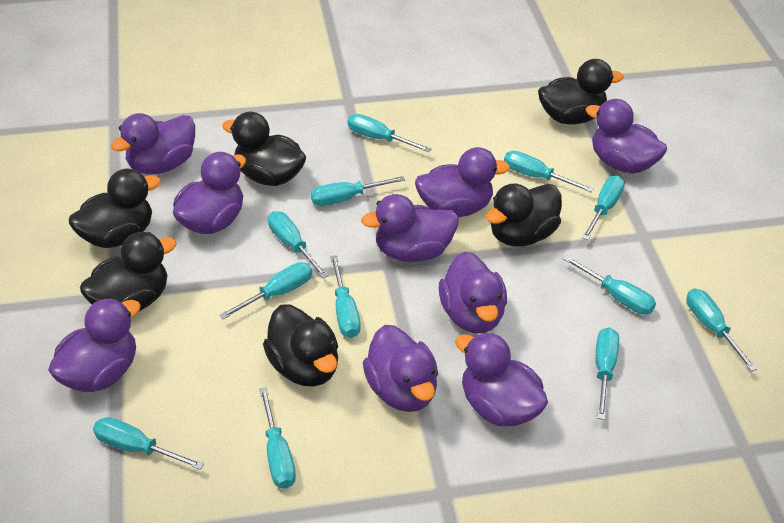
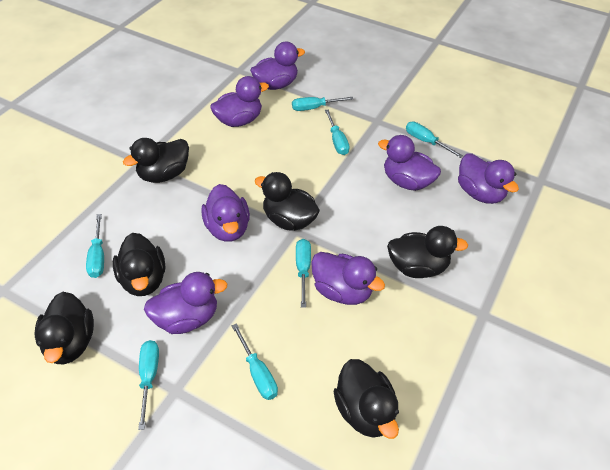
purple duck: 9 -> 7
turquoise screwdriver: 12 -> 7

